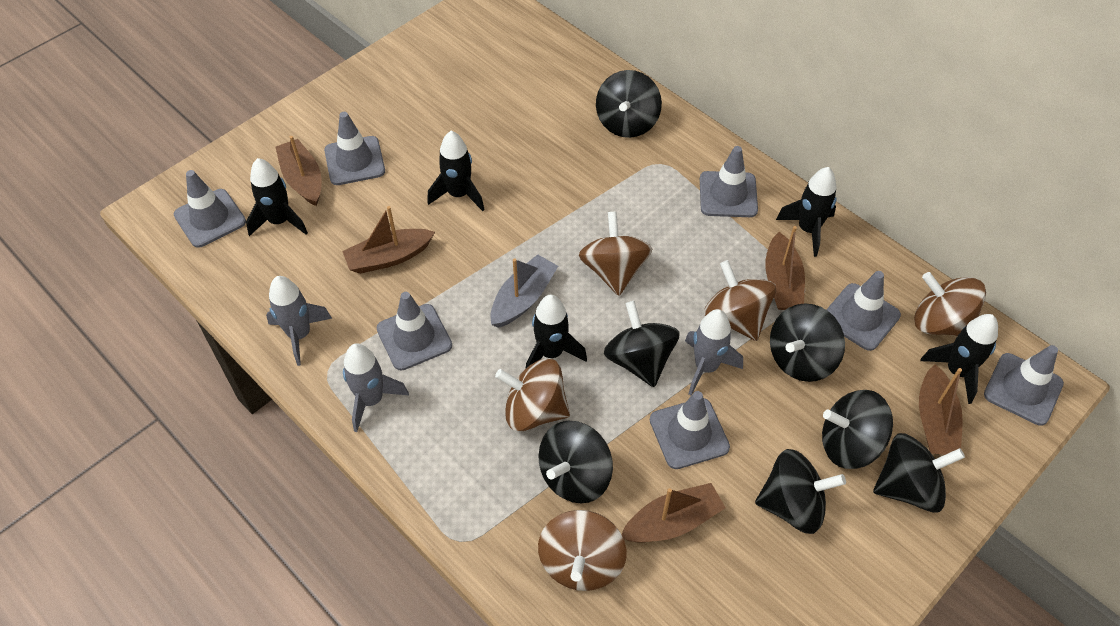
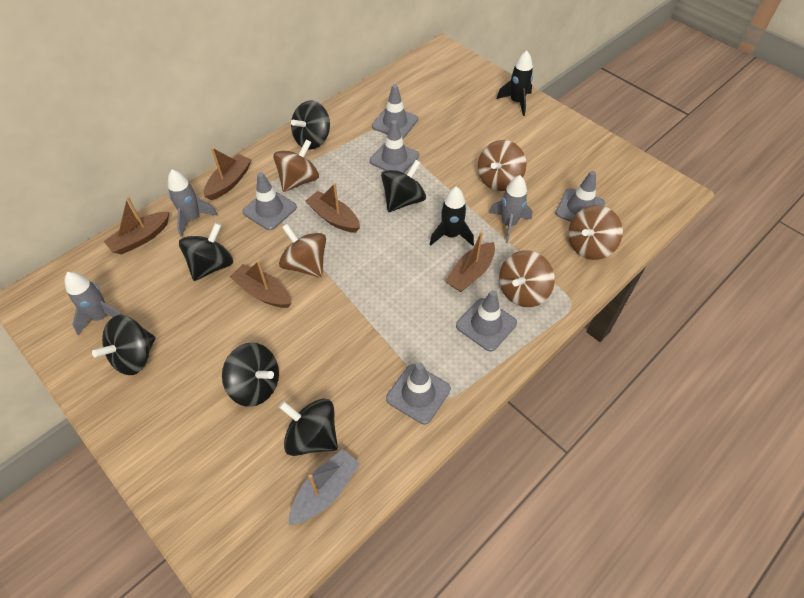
black rocket: 5 -> 2
black spinning top: 7 -> 6
grey traffic cone: 7 -> 6

